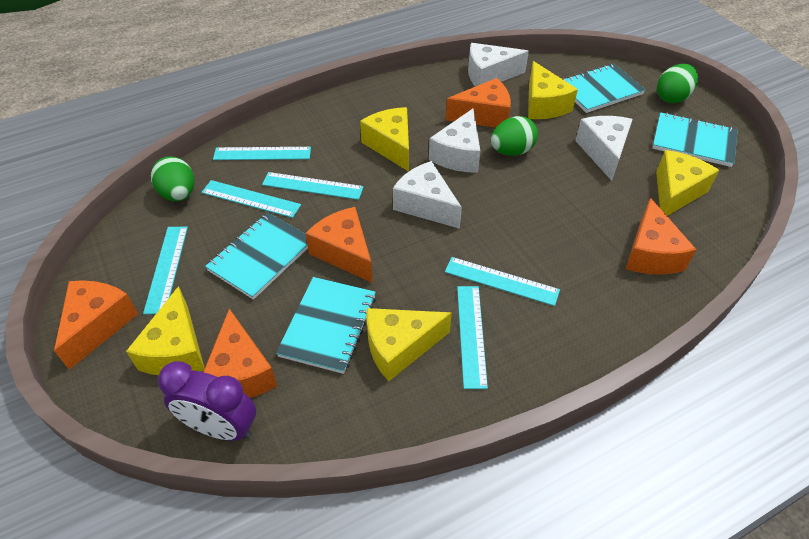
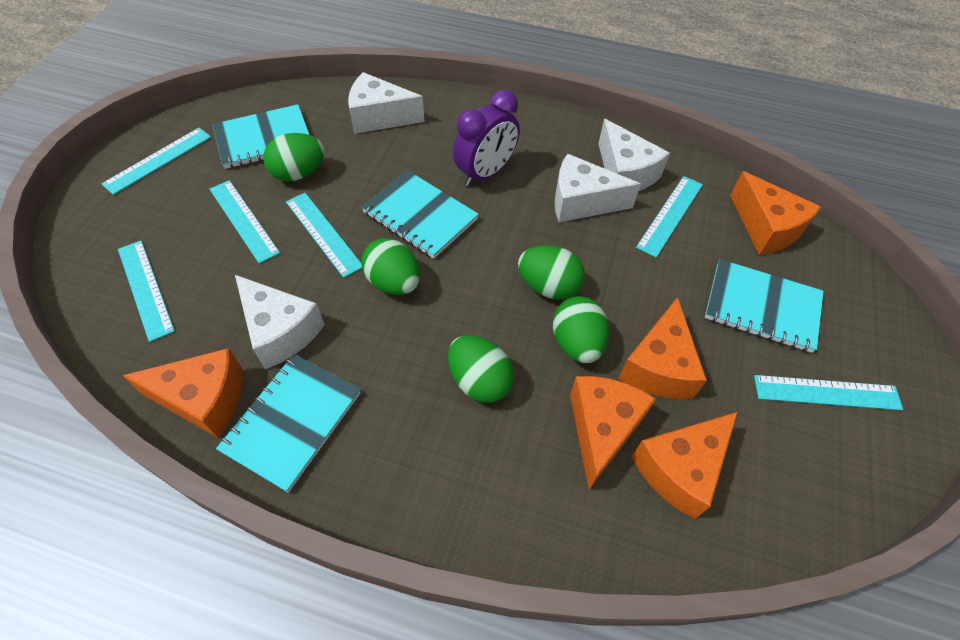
green egg: 3 -> 5
yellow cheese: 5 -> 0

